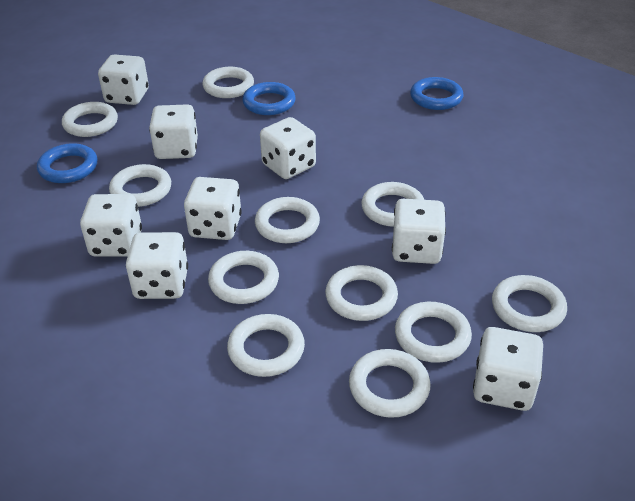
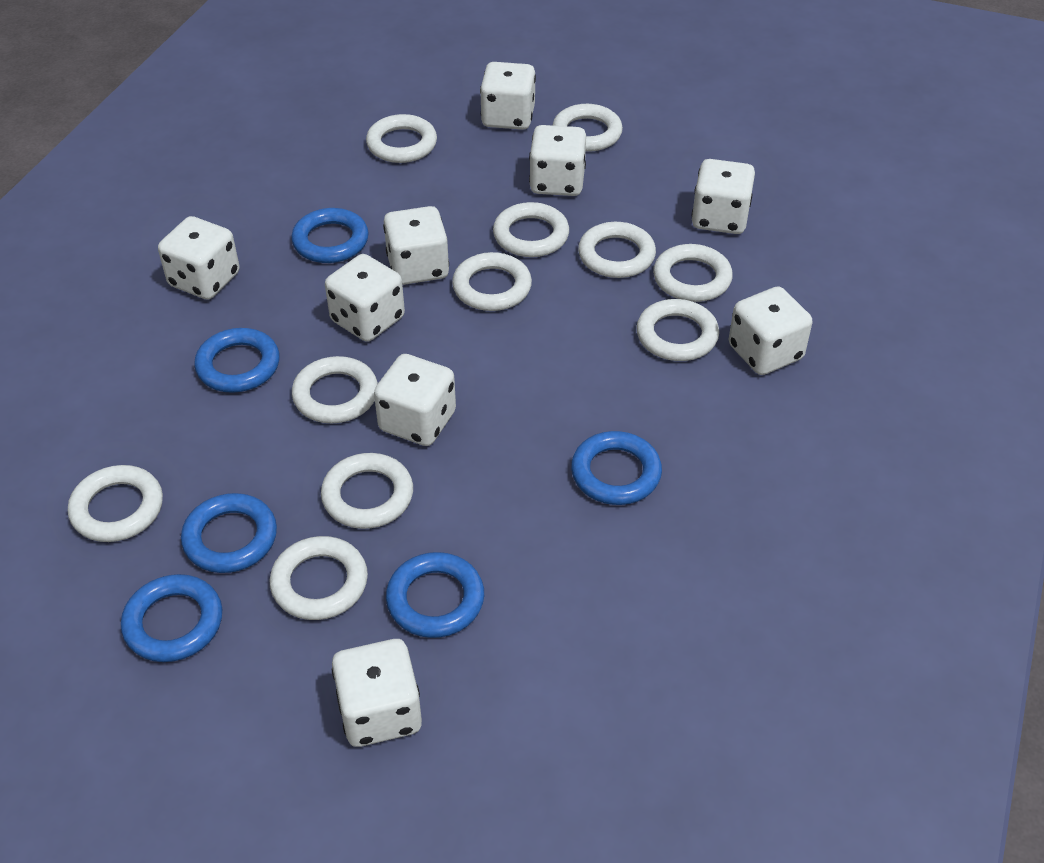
blue ring: 3 -> 6
white dice: 8 -> 9

